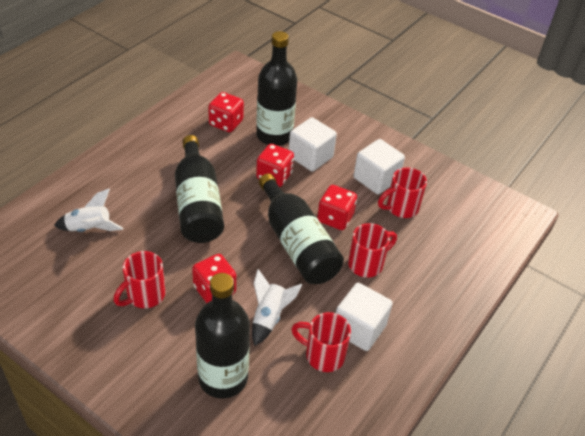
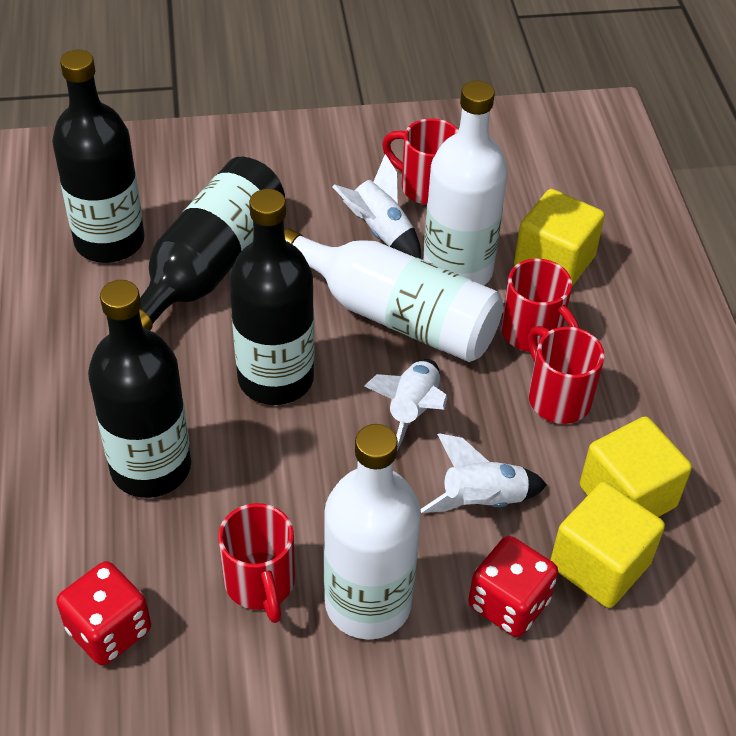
red dice: 4 -> 2
white bottle: 0 -> 3
white cube: 3 -> 0
white rocket: 2 -> 3
yellow cube: 0 -> 3

